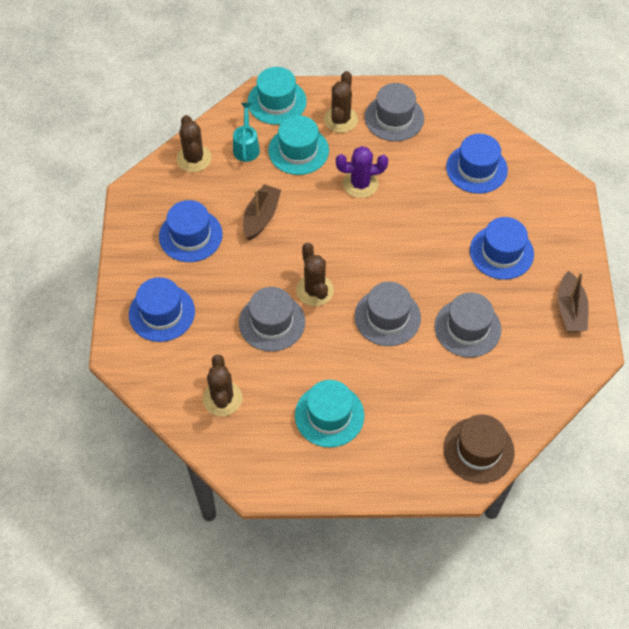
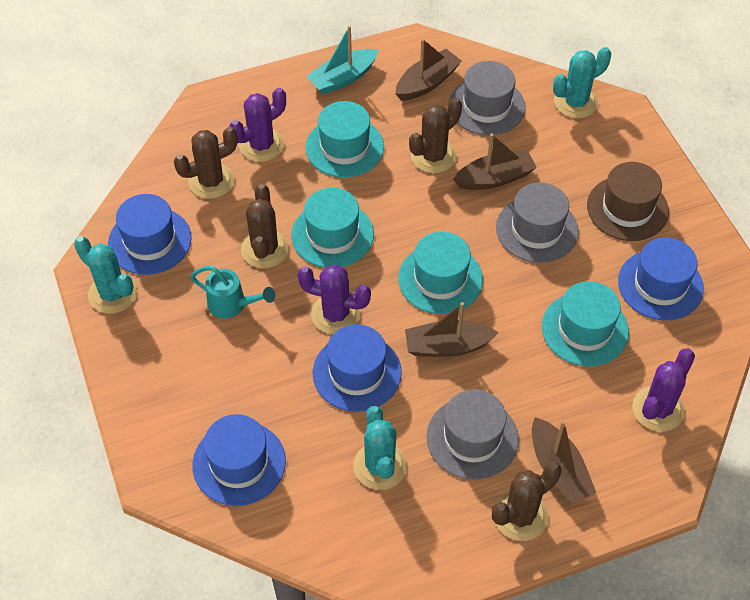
brown boat: 2 -> 4
grey hat: 4 -> 3
purple cactus: 1 -> 3
turquoise boat: 0 -> 1
turquoise cactus: 0 -> 3
turquoise hat: 3 -> 4

